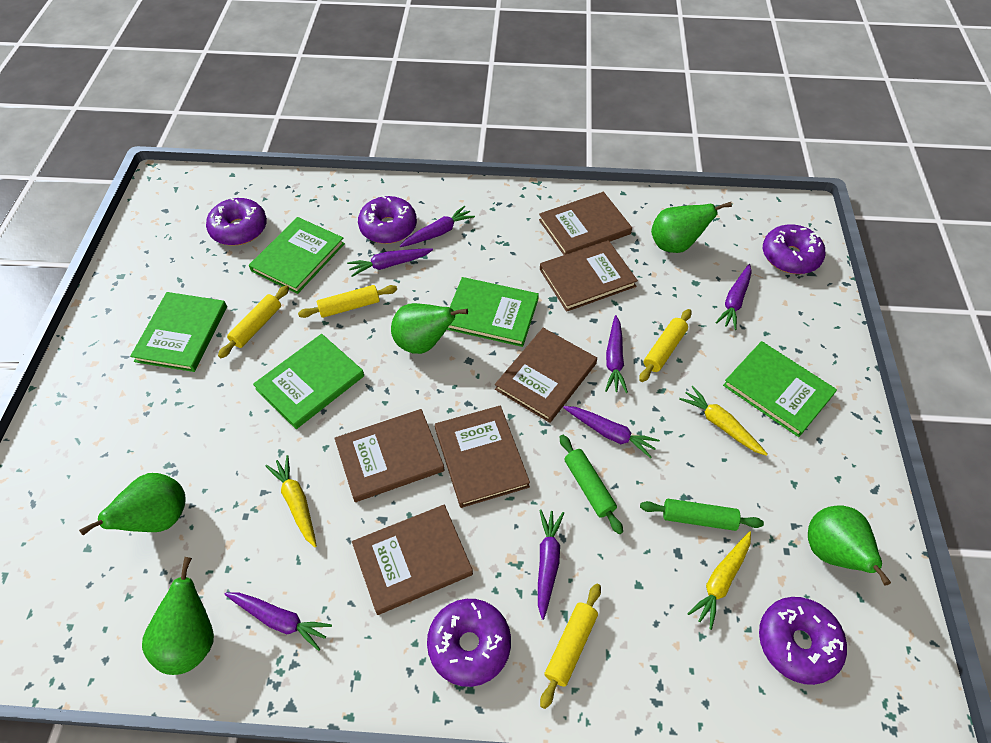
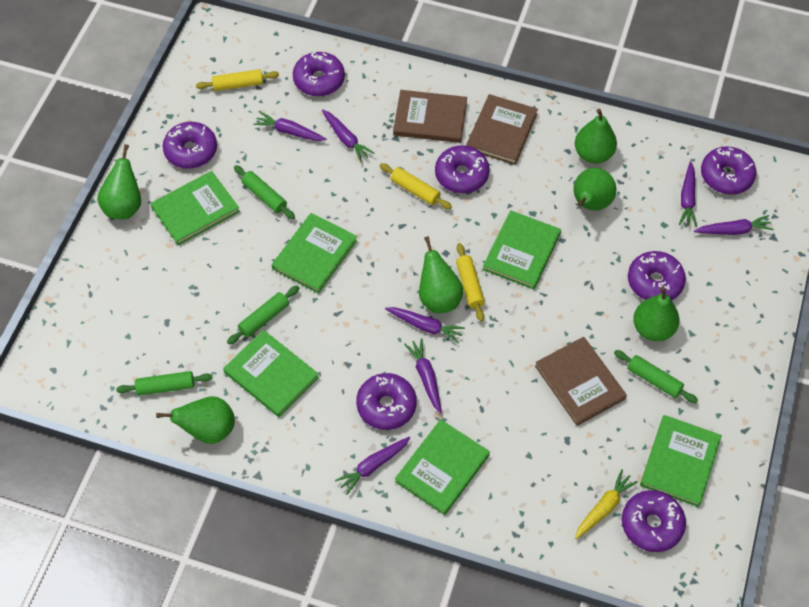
brown book: 6 -> 3
green book: 5 -> 6
green pear: 5 -> 6
green rolling pin: 2 -> 4
purple donut: 5 -> 7
yellow carrot: 3 -> 1
yellow rolling pin: 4 -> 3

